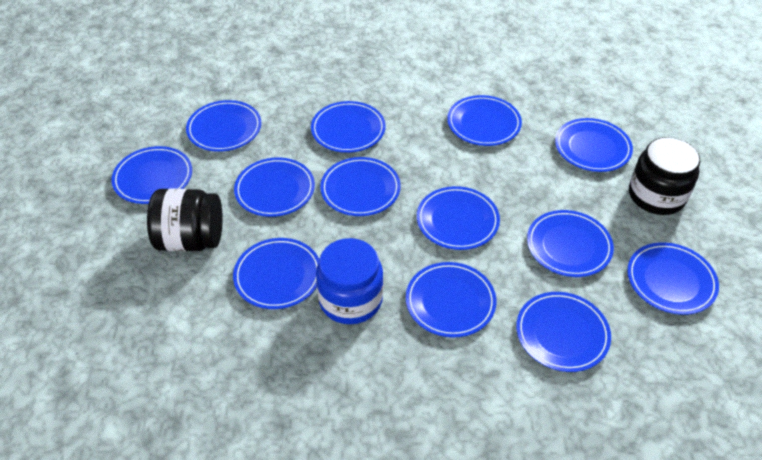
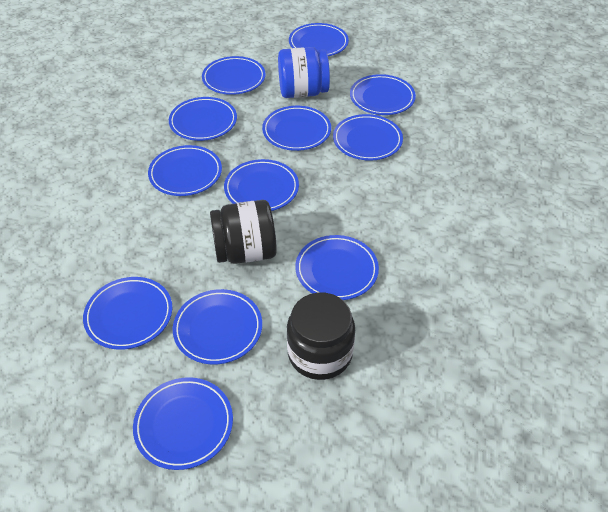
blue plate: 13 -> 12

